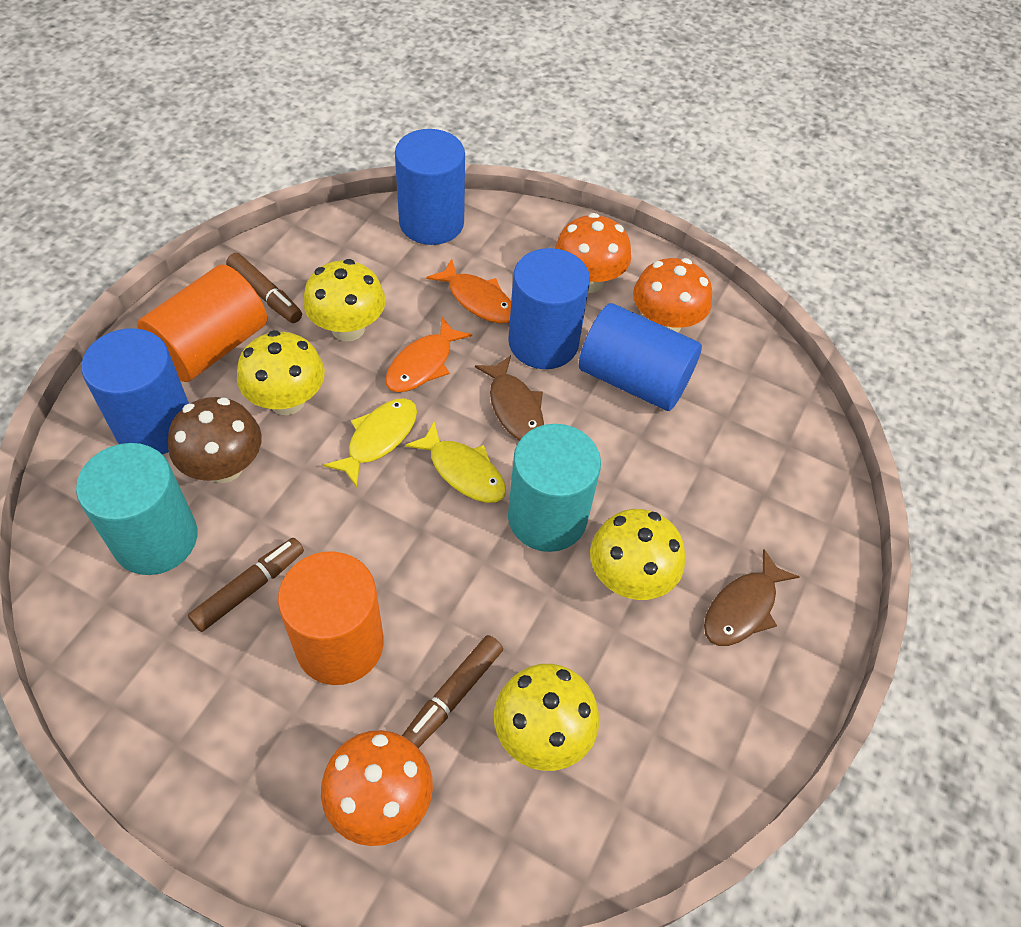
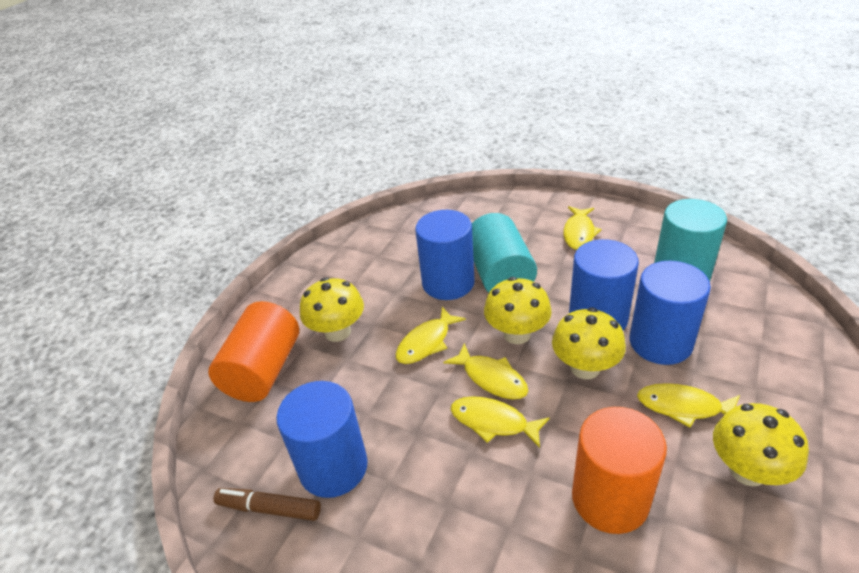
brown fish: 2 -> 0
brown marker: 3 -> 1
brown mushroom: 1 -> 0
orange fish: 2 -> 0
orange mushroom: 3 -> 0
yellow fish: 2 -> 5

